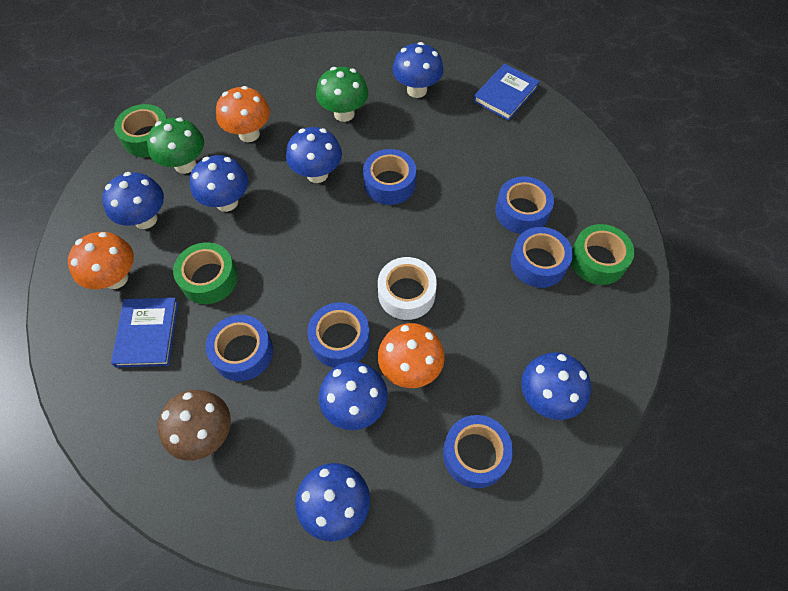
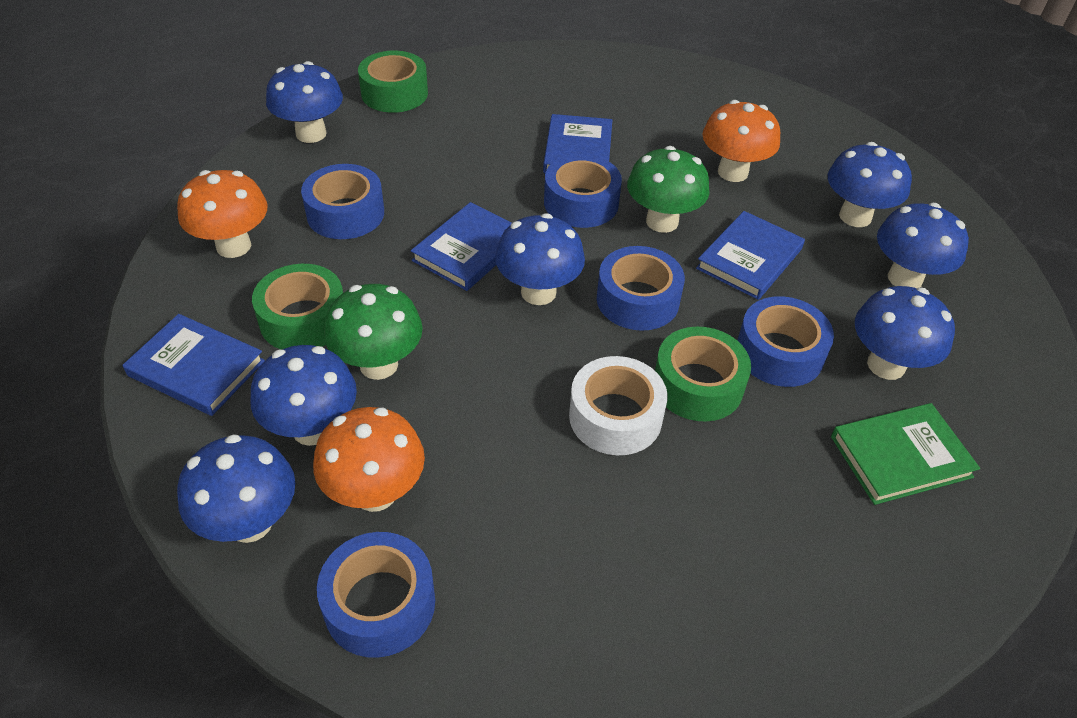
blue book: 2 -> 4
blue tape: 6 -> 5
brown mushroom: 1 -> 0
green book: 0 -> 1

